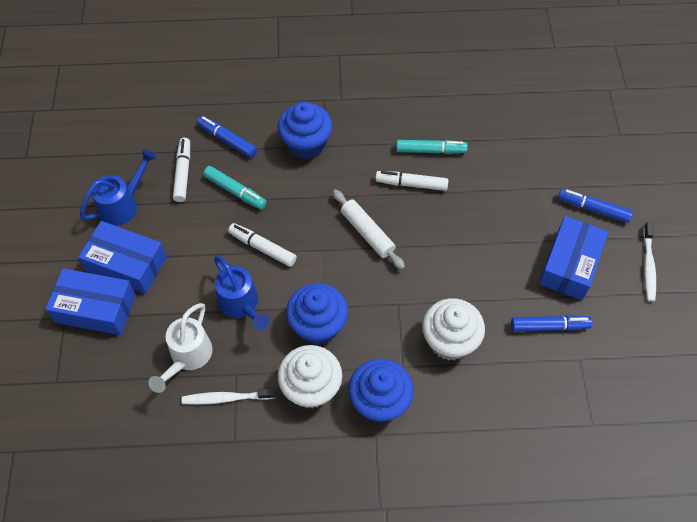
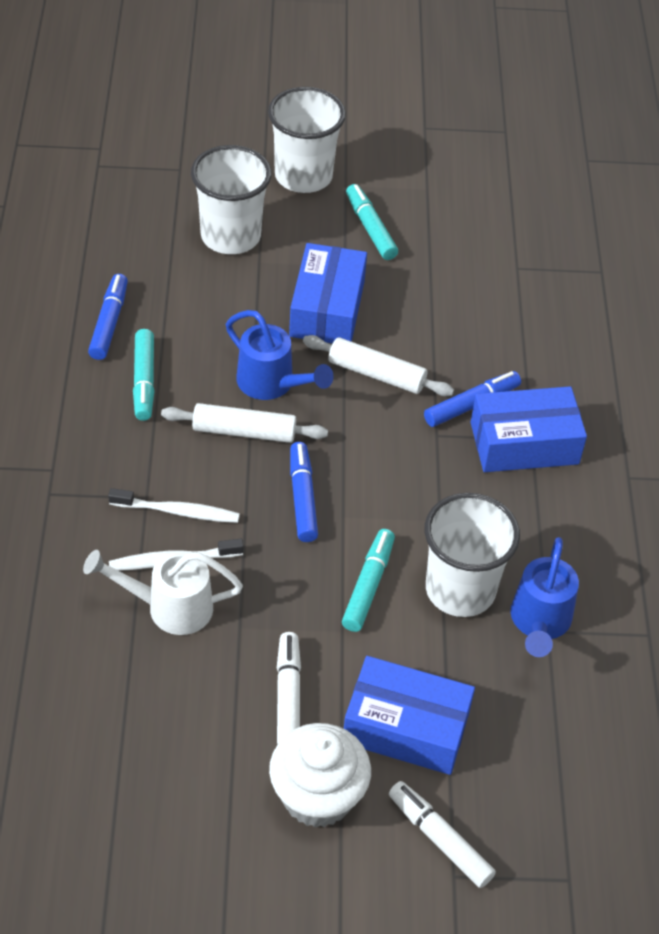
blue cupcake: 3 -> 0
turquoise marker: 2 -> 3
white cup: 0 -> 3
white cupcake: 2 -> 1
white marker: 3 -> 2
white rolling pin: 1 -> 2

